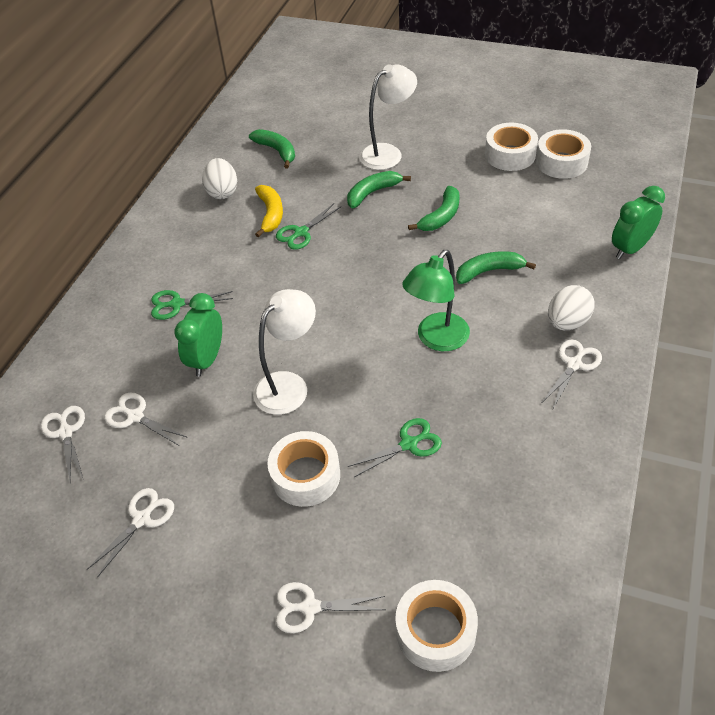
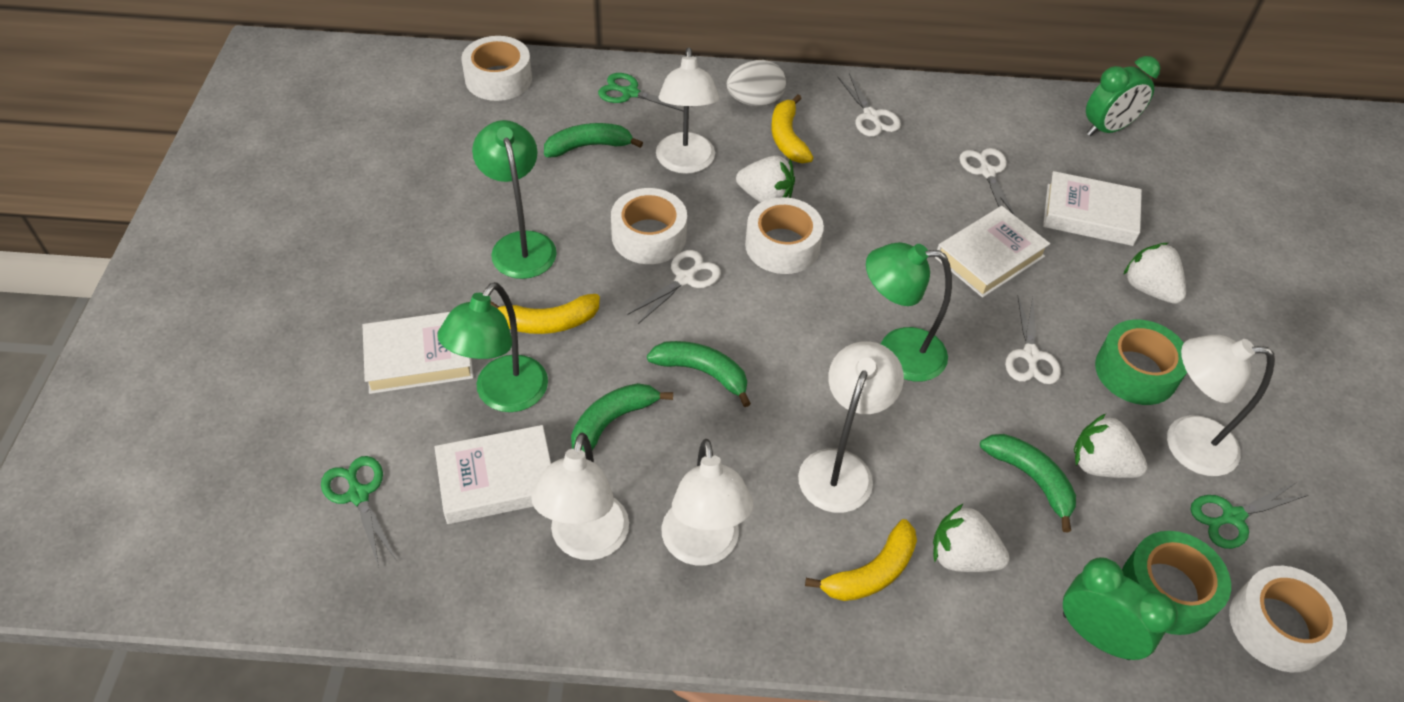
green lamp: 1 -> 3
green tape: 0 -> 2
white book: 0 -> 4
white egg: 2 -> 1
white lamp: 2 -> 5
white scissors: 5 -> 4
white strawberry: 0 -> 4
yellow banana: 1 -> 3

